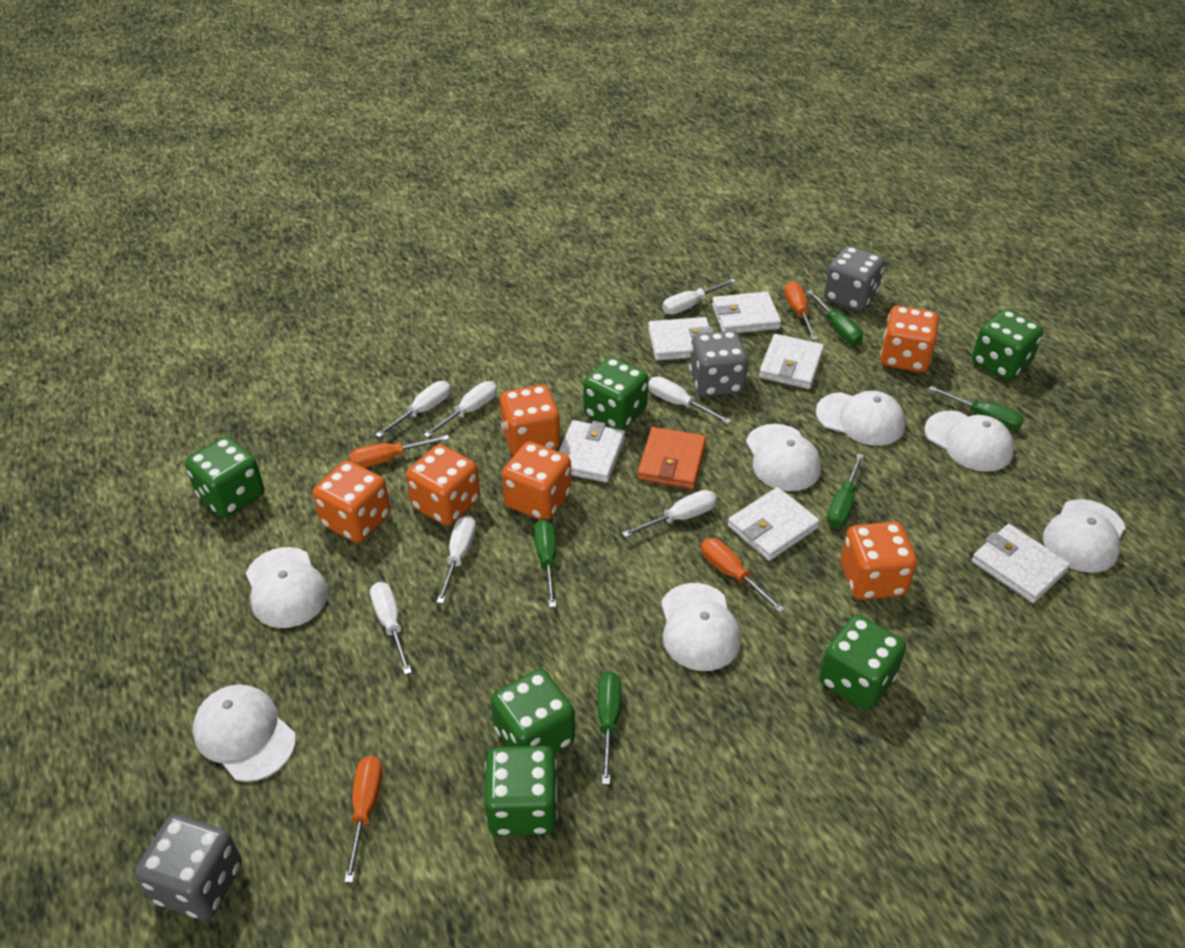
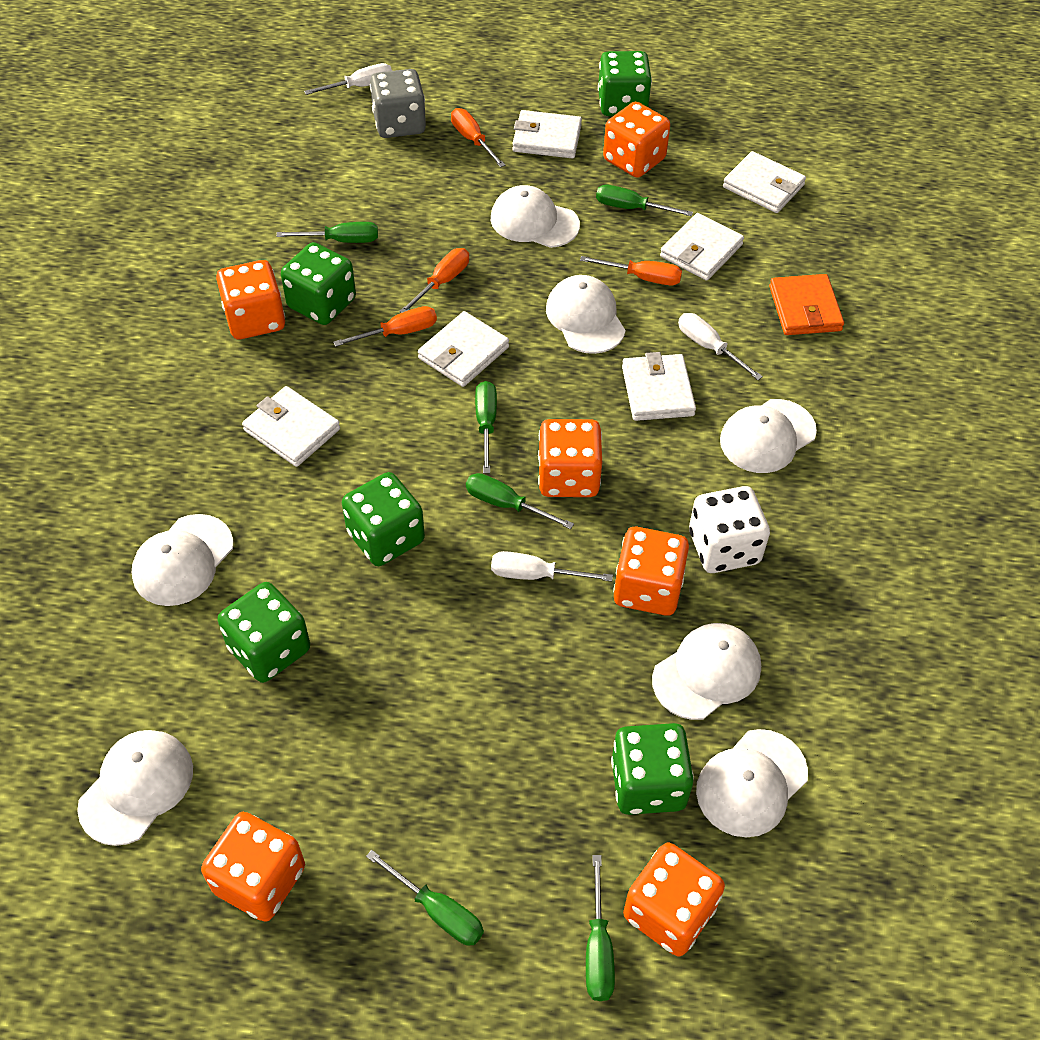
green dice: 6 -> 5
green screwdriver: 5 -> 6
grey dice: 3 -> 1
white dice: 0 -> 1
white screwdriver: 7 -> 3

